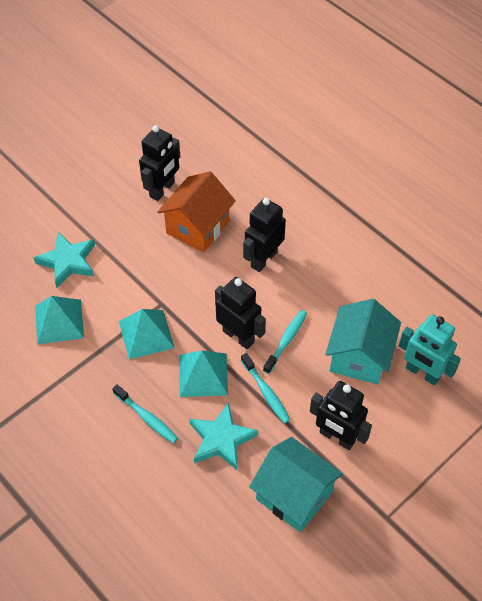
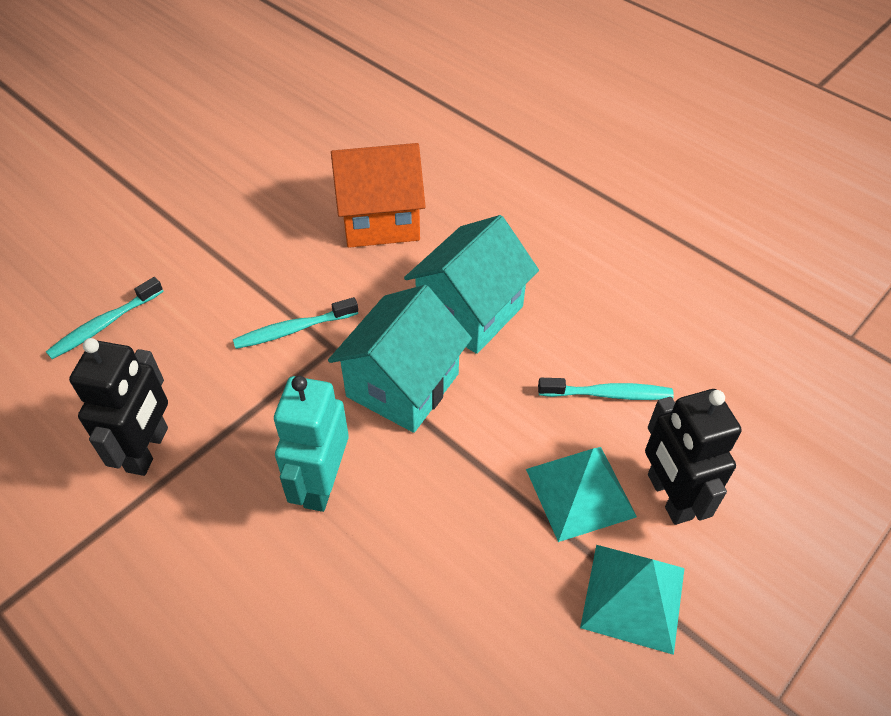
black robot: 4 -> 2
turquoise pyramid: 3 -> 2
turquoise star: 2 -> 0

